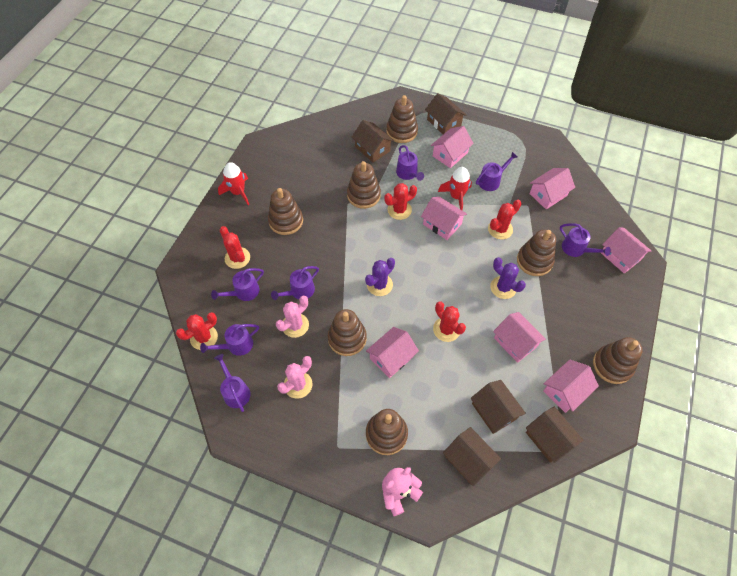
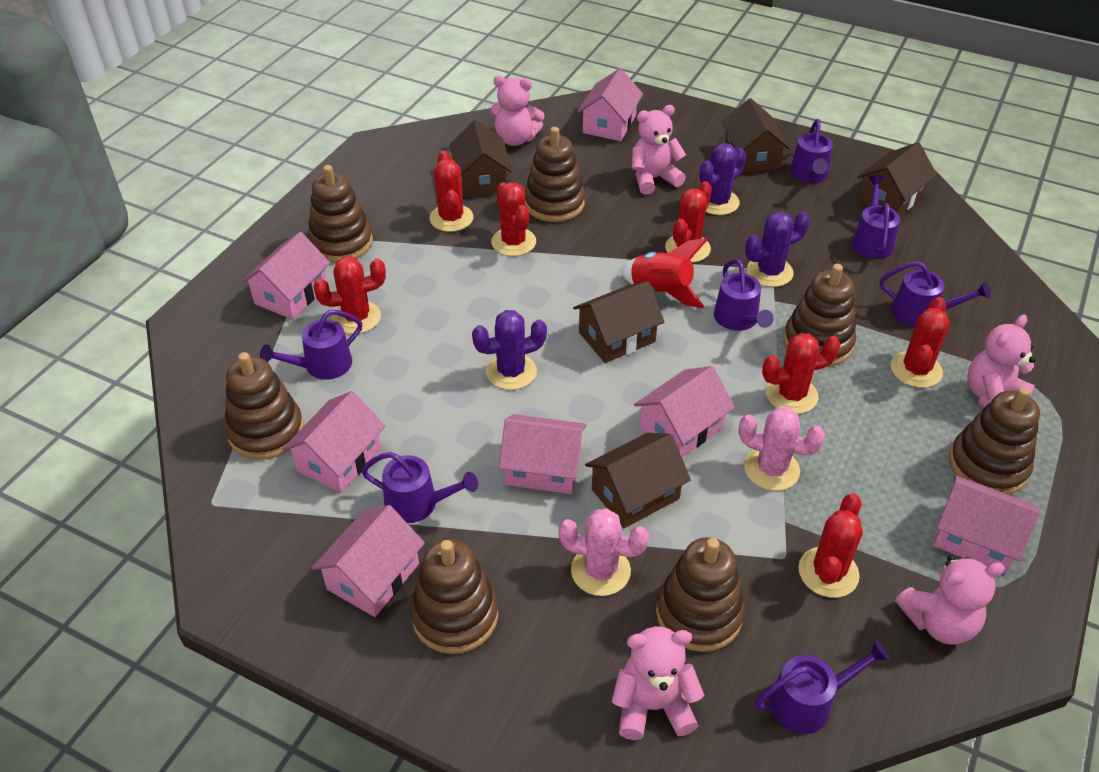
pink teddy bear: 1 -> 5
purple cactus: 2 -> 3
red cactus: 5 -> 7
red rocket: 2 -> 1

